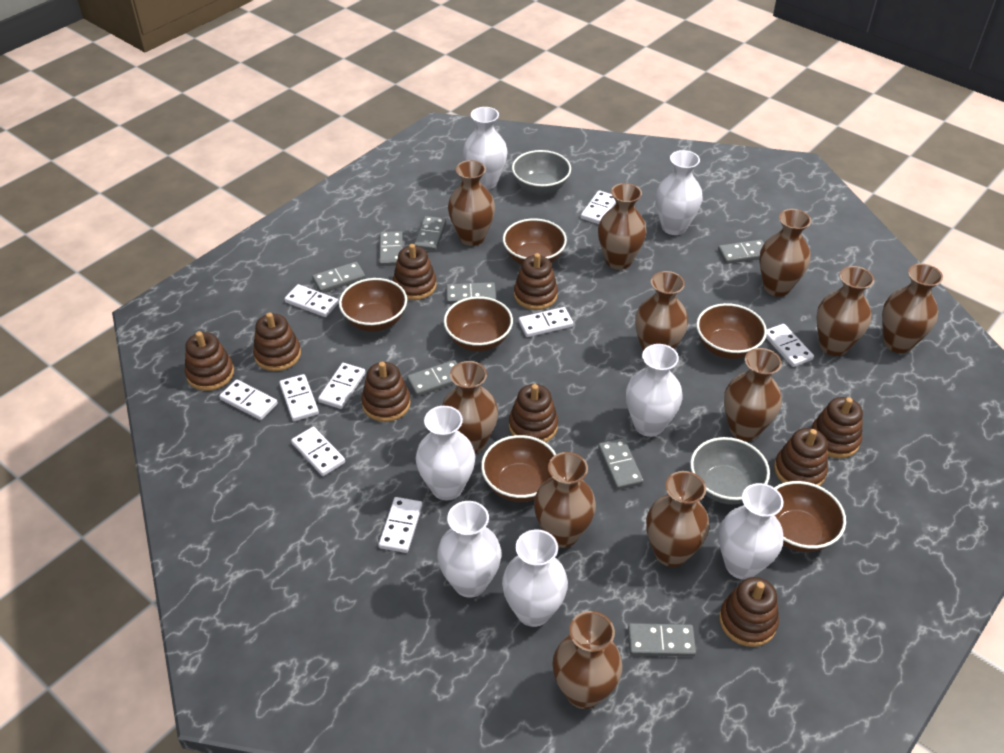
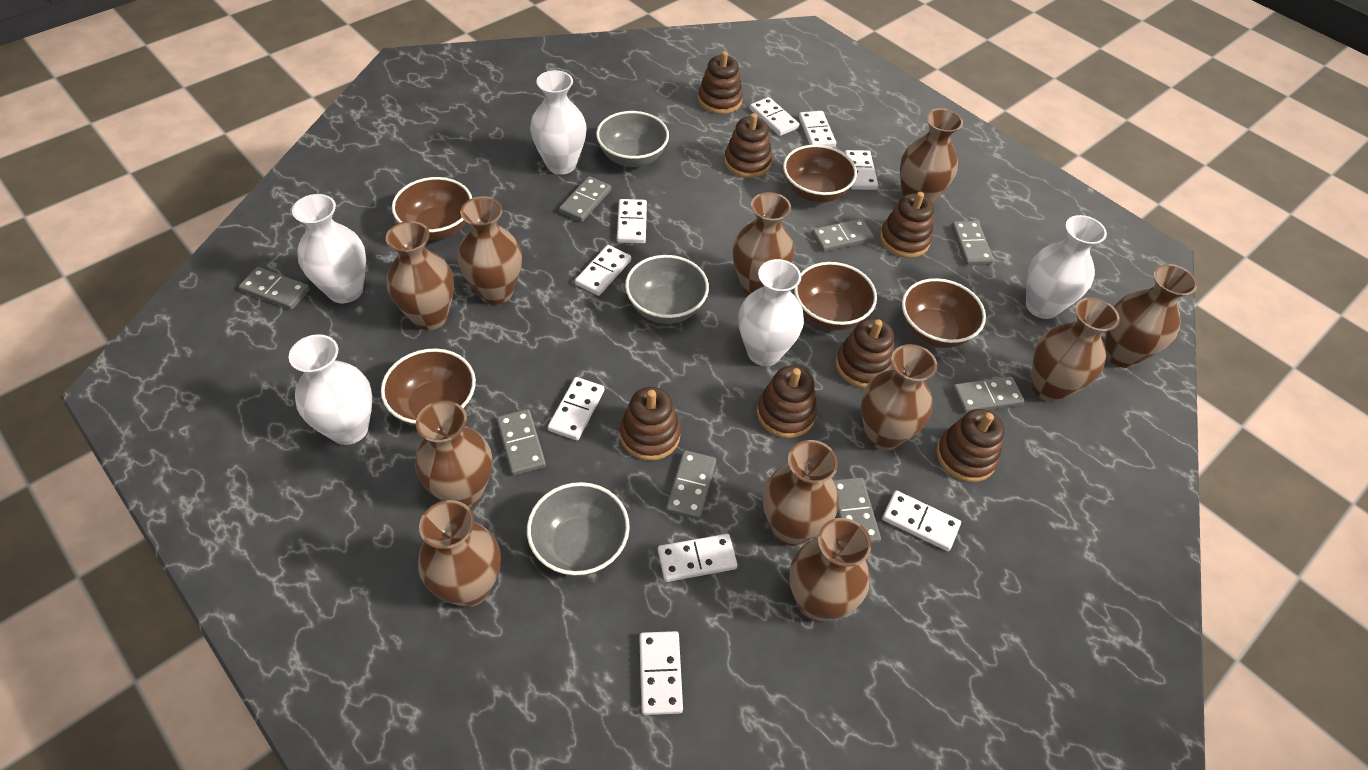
brown bowl: 6 -> 5
brown stacking toy: 9 -> 7
grey bowl: 2 -> 3
white vase: 7 -> 5

